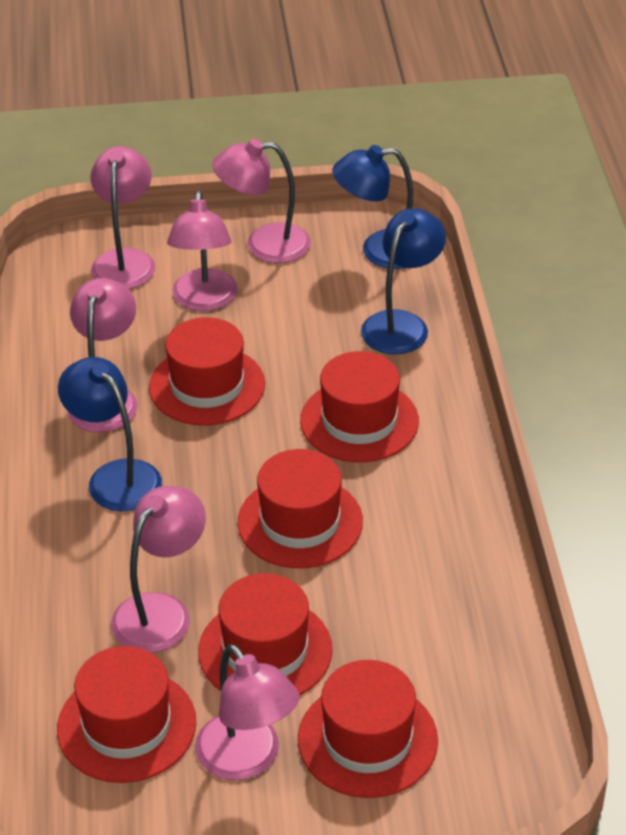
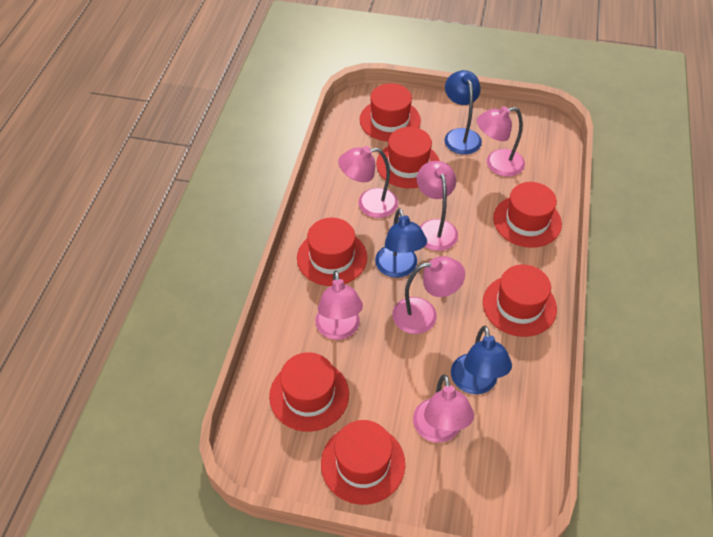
red hat: 6 -> 7

